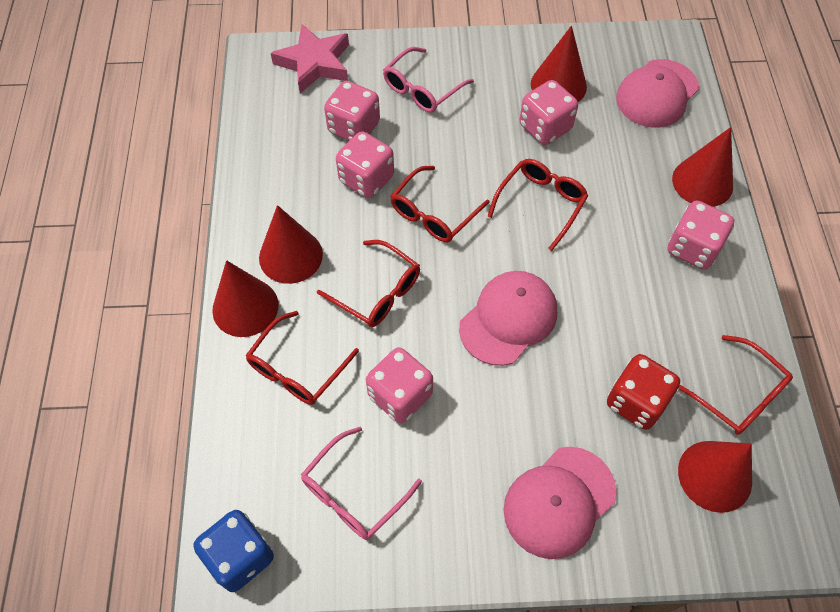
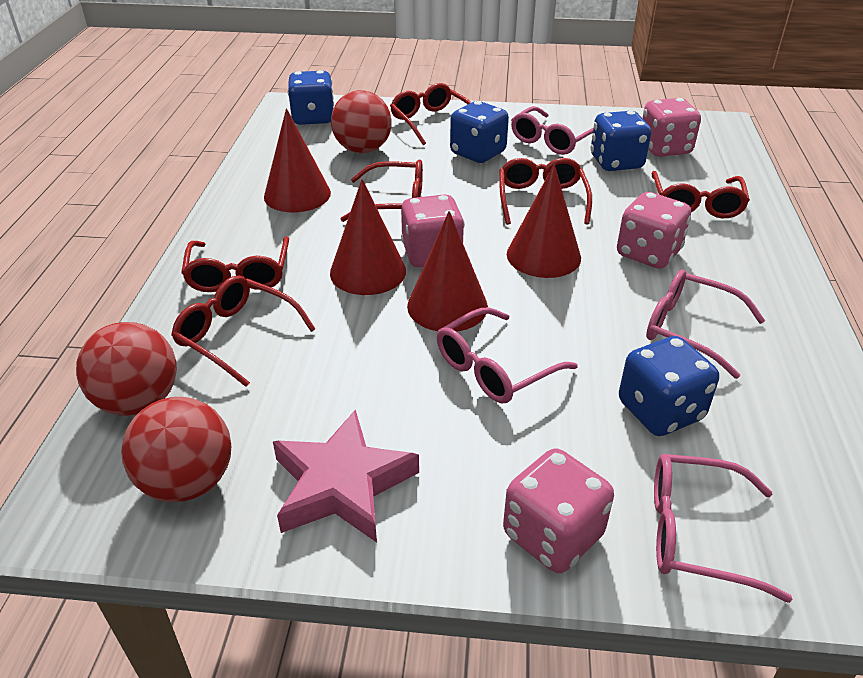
blue dice: 1 -> 4
pink cap: 3 -> 0
pink dice: 5 -> 4
pink glasses: 2 -> 4
red ball: 0 -> 3
red cone: 5 -> 4
red dice: 1 -> 0
red glasses: 5 -> 6

